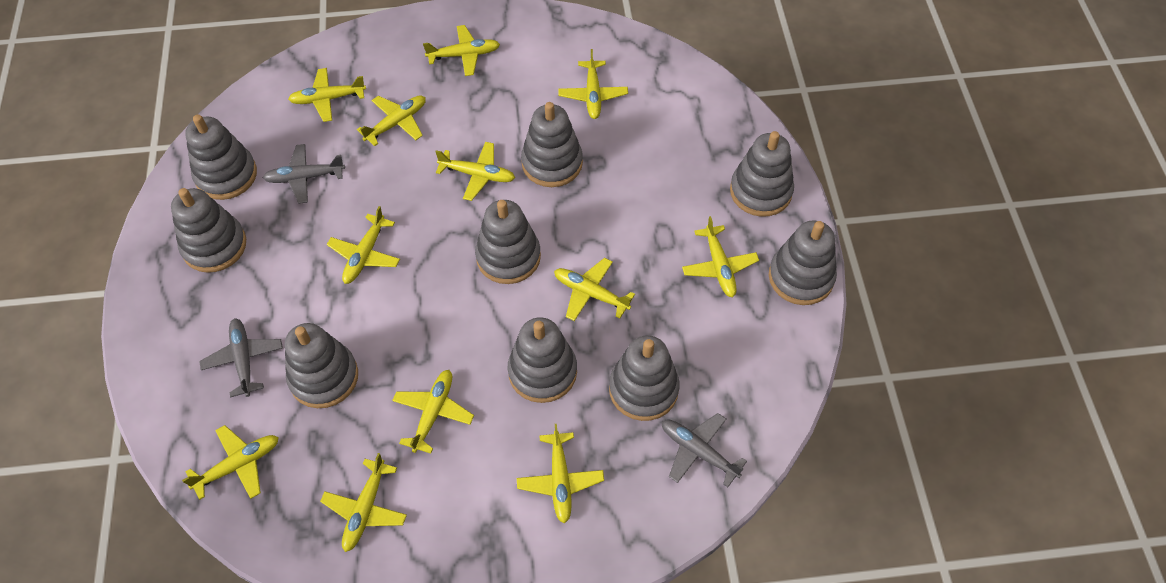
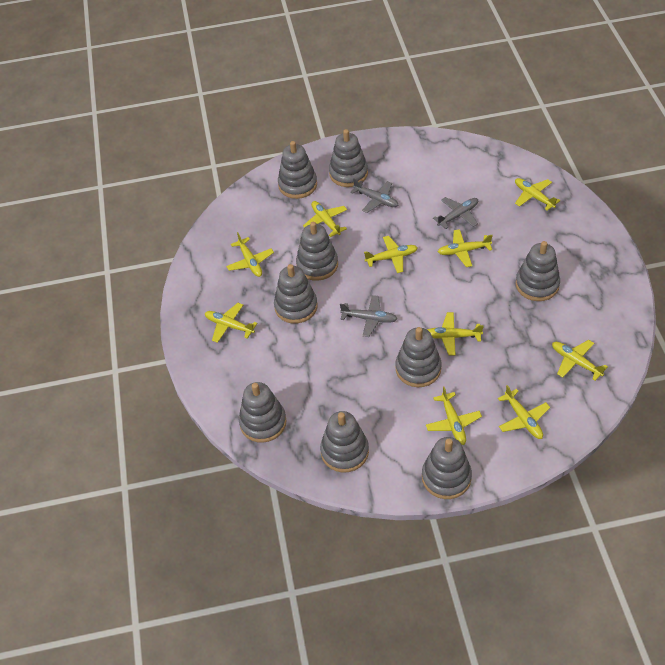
yellow plane: 12 -> 10

